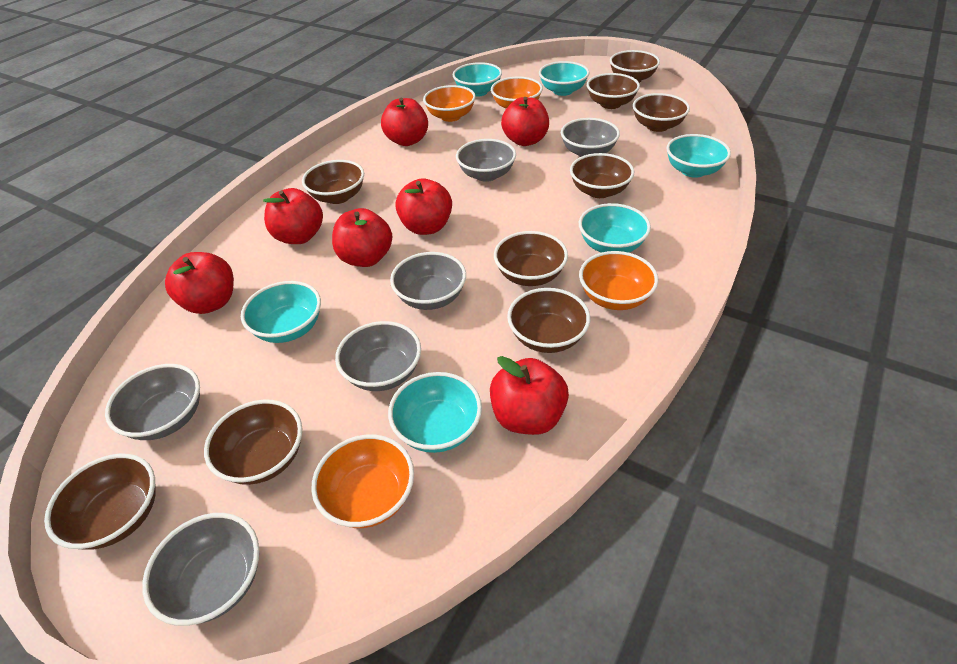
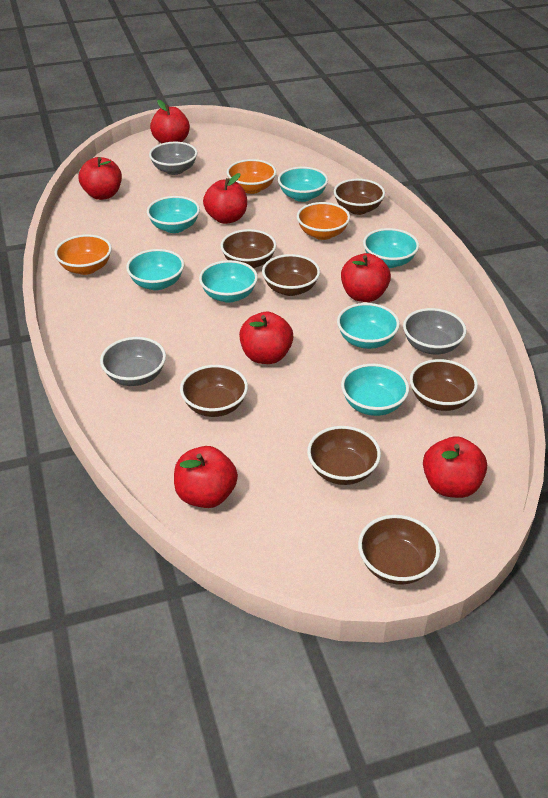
brown bowl: 9 -> 7
grey bowl: 6 -> 3
orange bowl: 4 -> 3
turquoise bowl: 6 -> 7

